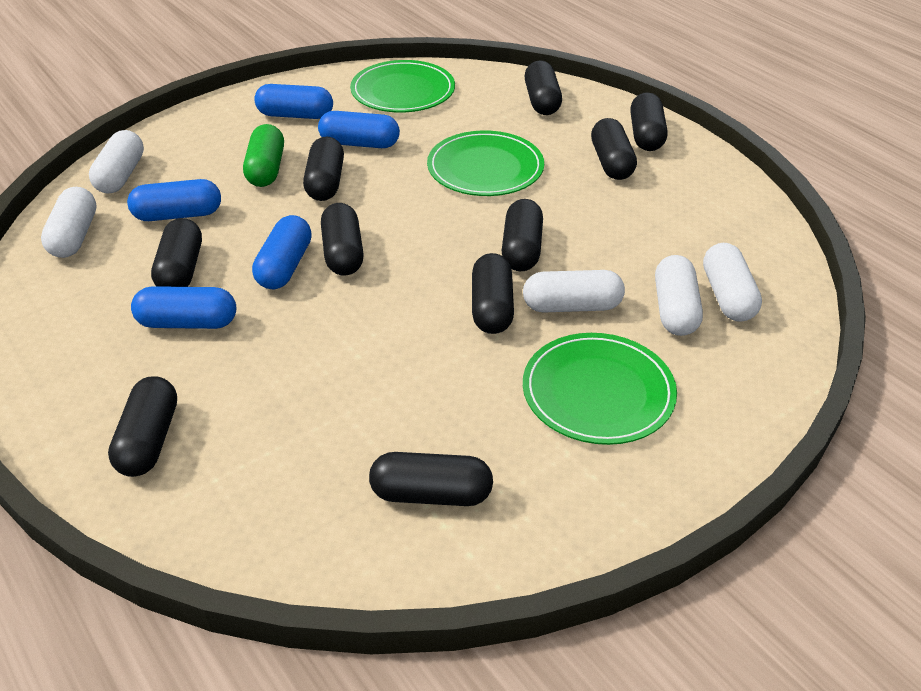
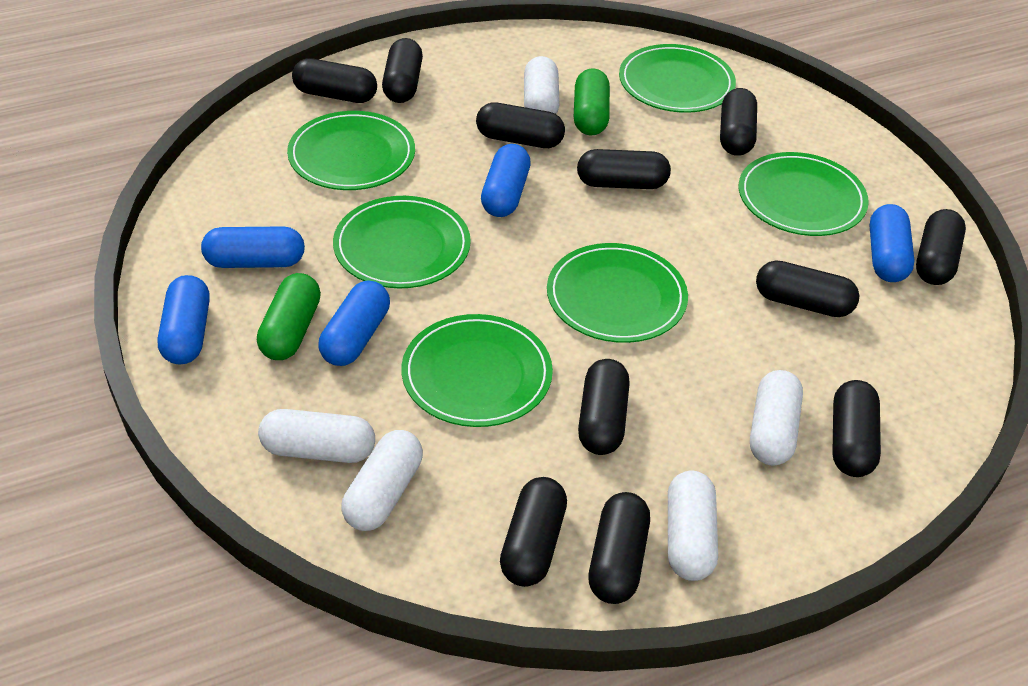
black capsule: 10 -> 11
green capsule: 1 -> 2
green plate: 3 -> 6

